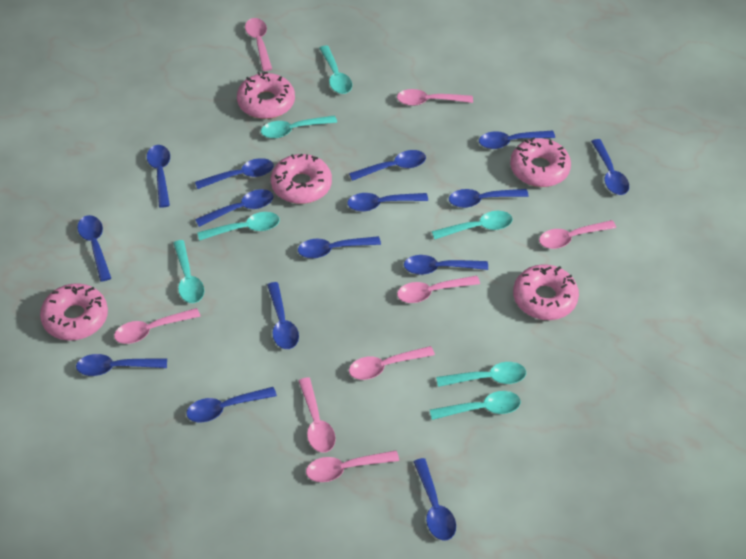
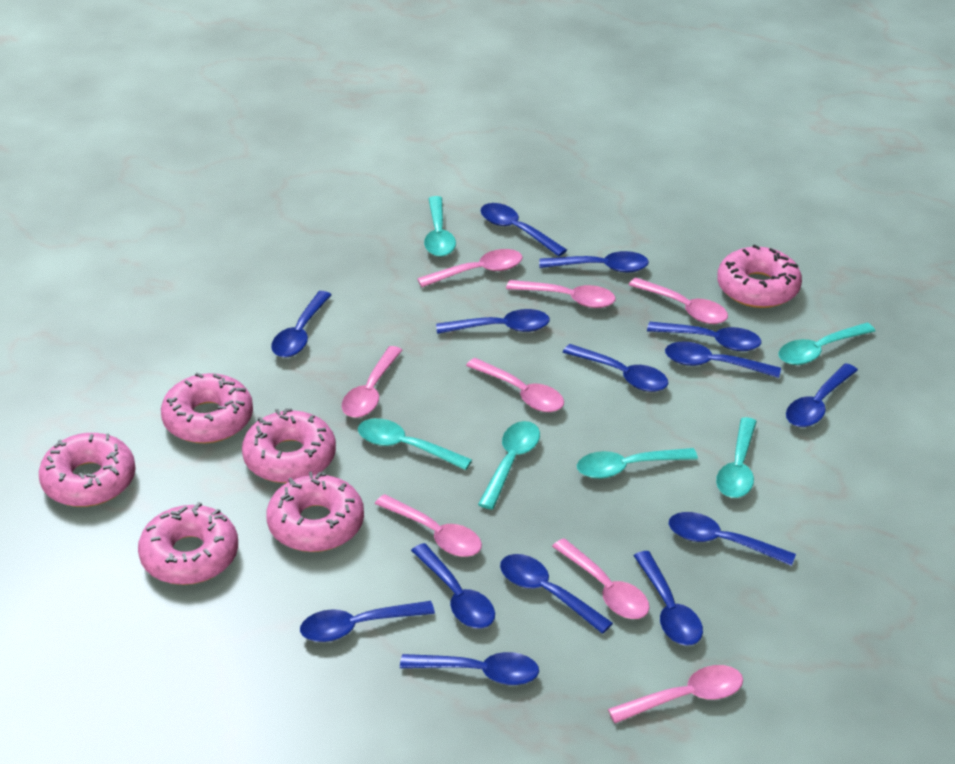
blue spoon: 15 -> 14
pink donut: 5 -> 6
turquoise spoon: 7 -> 6

